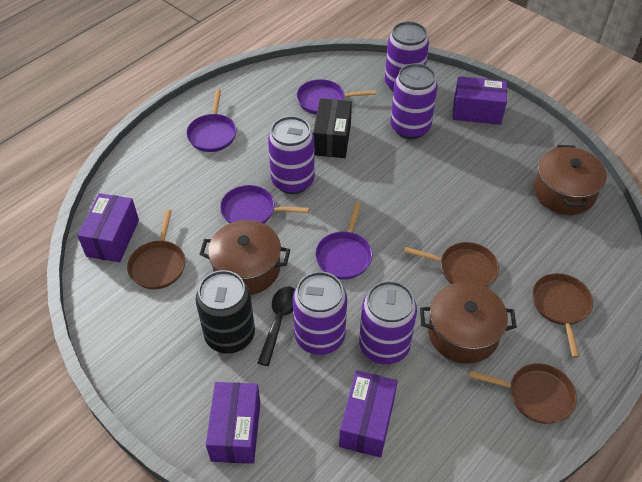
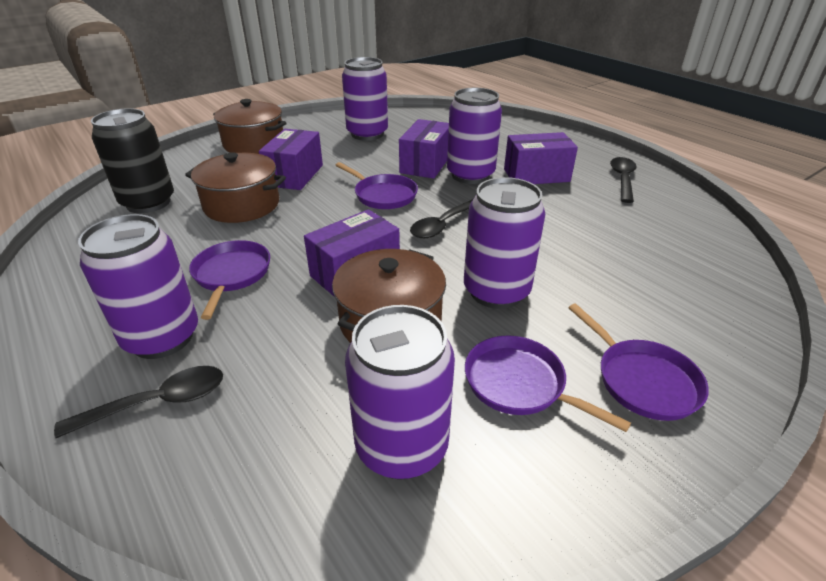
black box: 1 -> 0
black spoon: 1 -> 3
brown pan: 4 -> 0

